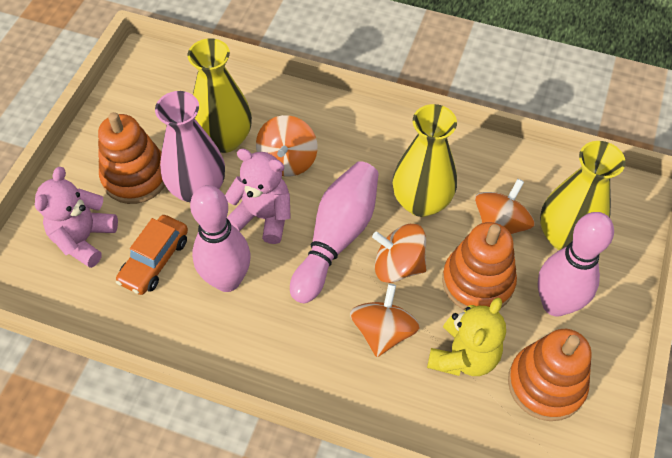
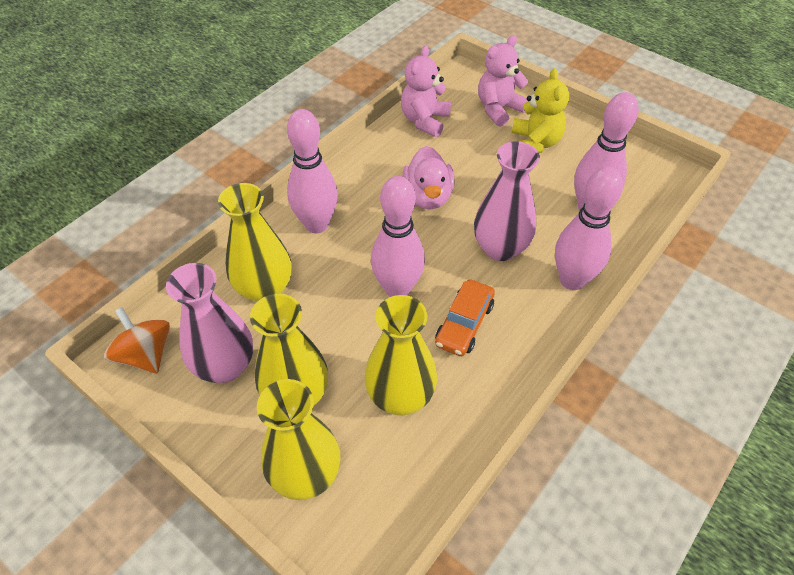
orange spinning top: 4 -> 1
orange stacking toy: 3 -> 0
pink bowling pin: 3 -> 4
pink duck: 0 -> 1
pink vase: 1 -> 2
yellow vase: 3 -> 4

